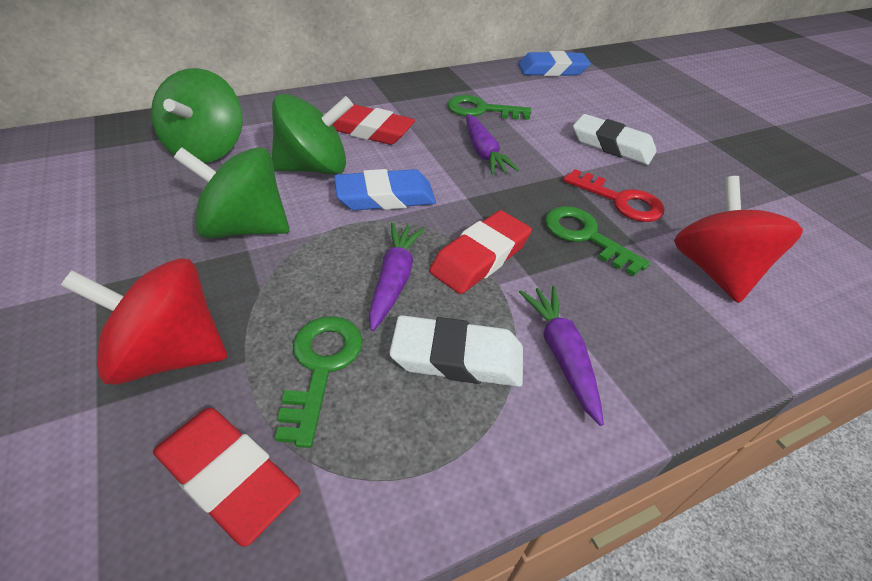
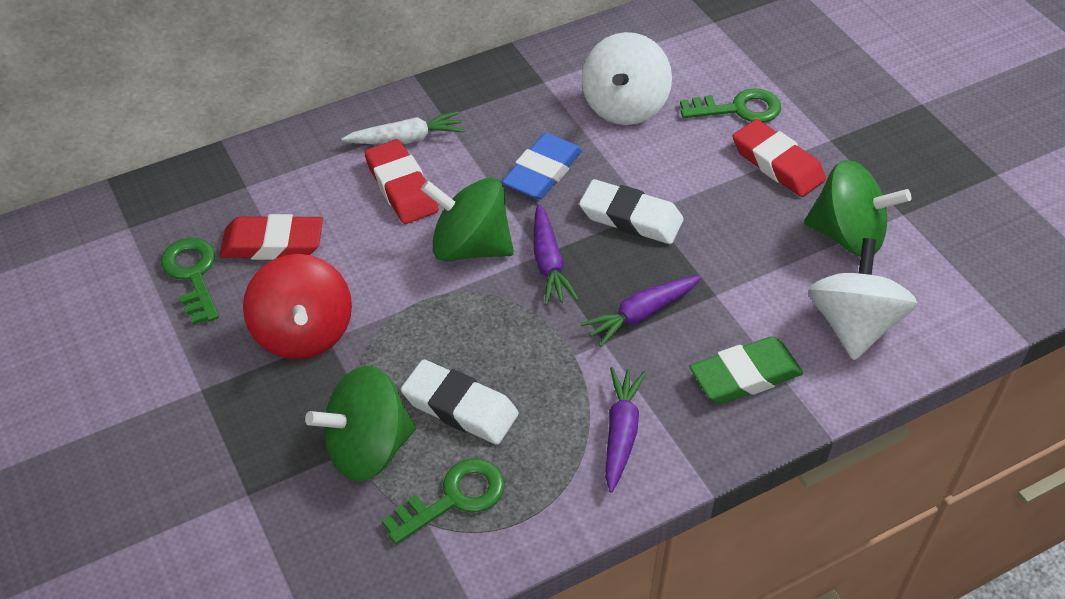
blue eraser: 2 -> 1
green eraser: 0 -> 1
red key: 1 -> 0
red spinning top: 2 -> 1
white carrot: 0 -> 1
white spinning top: 0 -> 2

